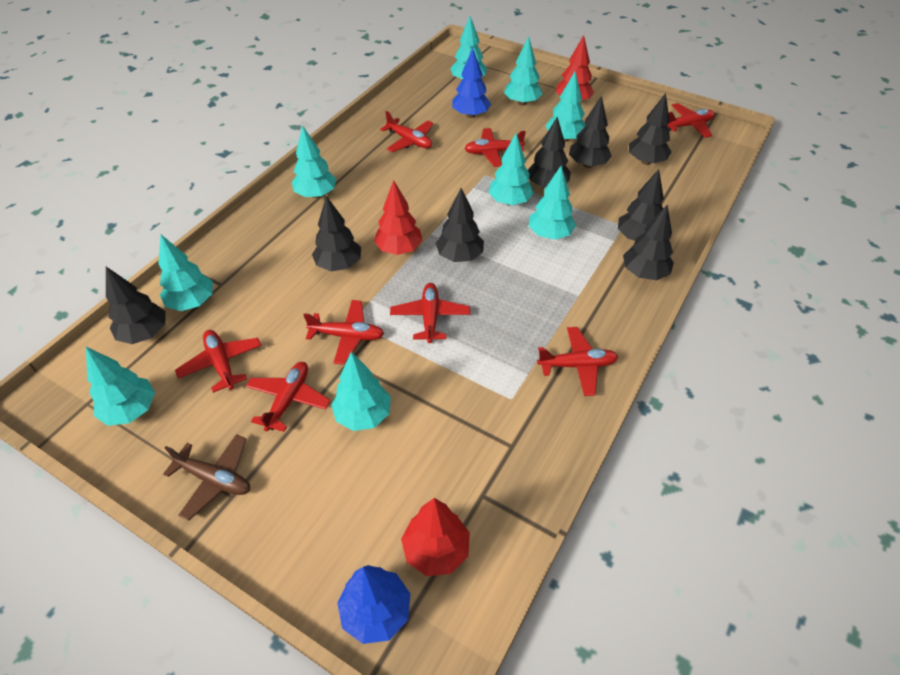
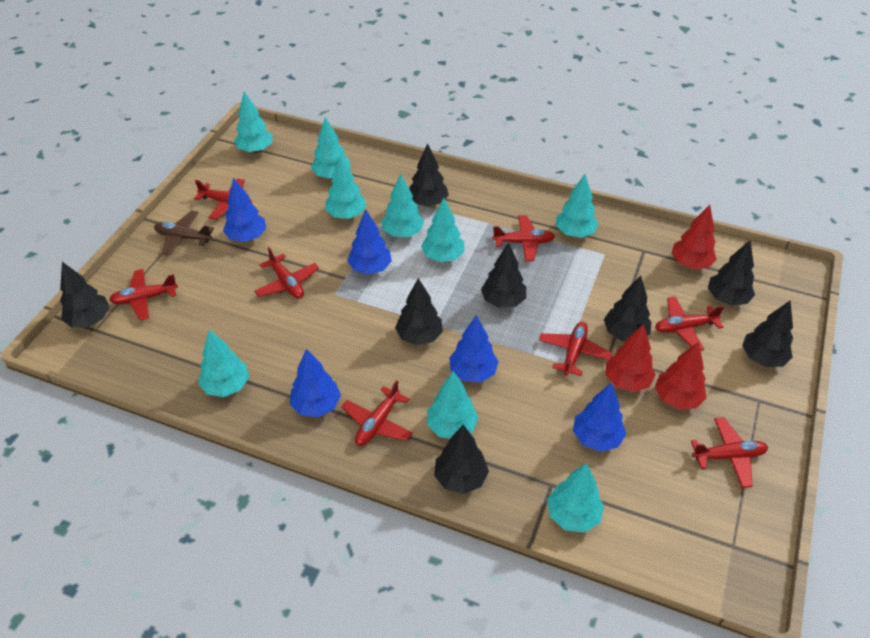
blue tree: 2 -> 5

